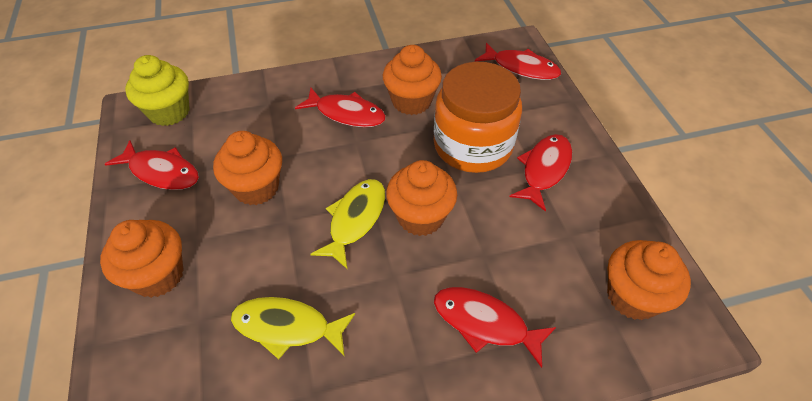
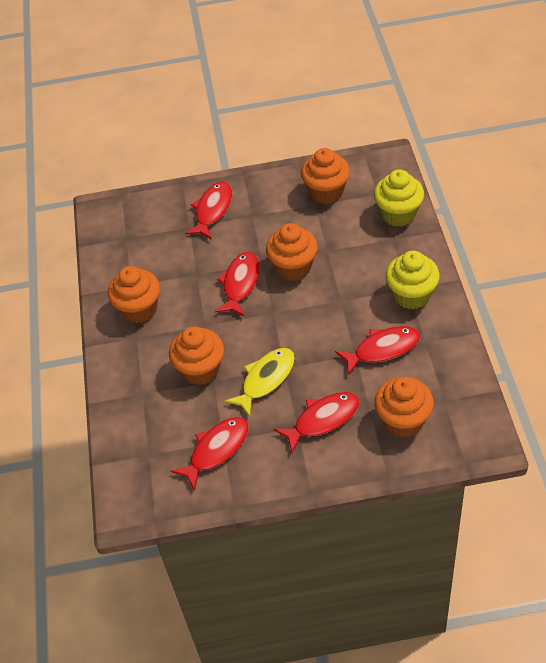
orange jar: 1 -> 0
yellow cupcake: 1 -> 2
yellow fish: 2 -> 1

